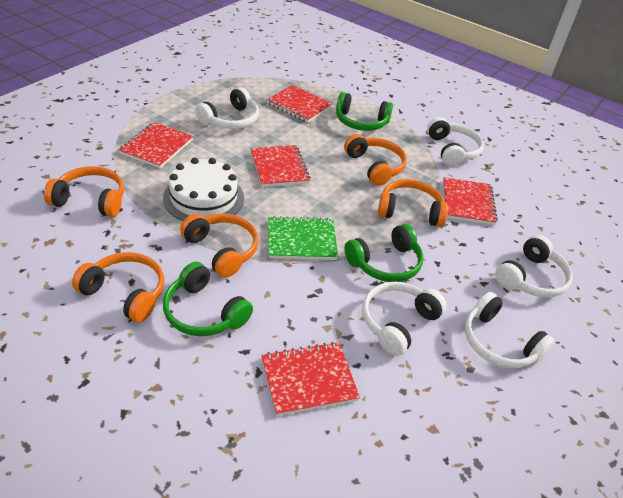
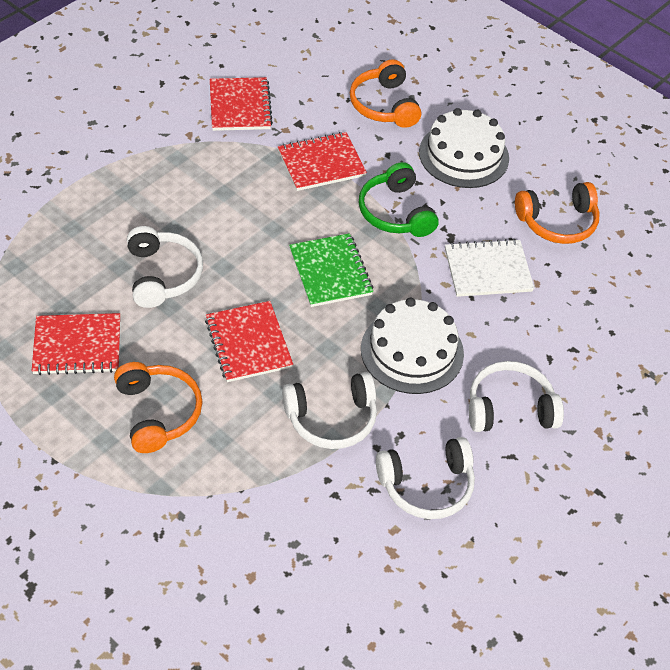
green headphones: 3 -> 1
orange headphones: 5 -> 3
red notebook: 5 -> 4
white cake: 1 -> 2
white headphones: 5 -> 4
white notebook: 0 -> 1

